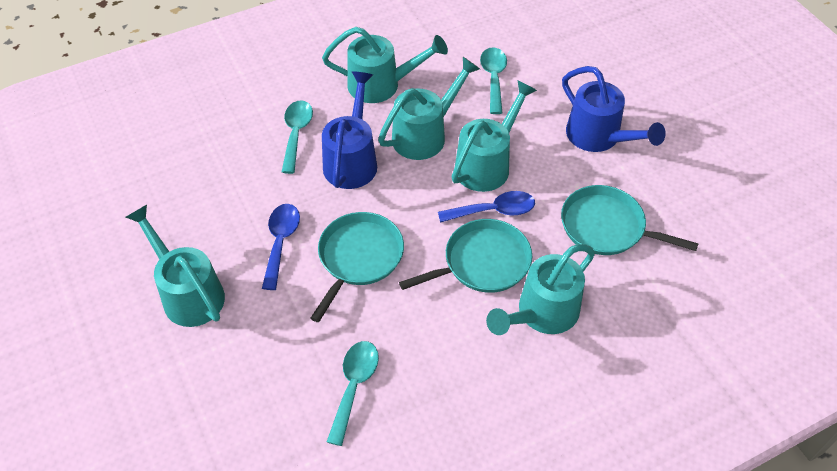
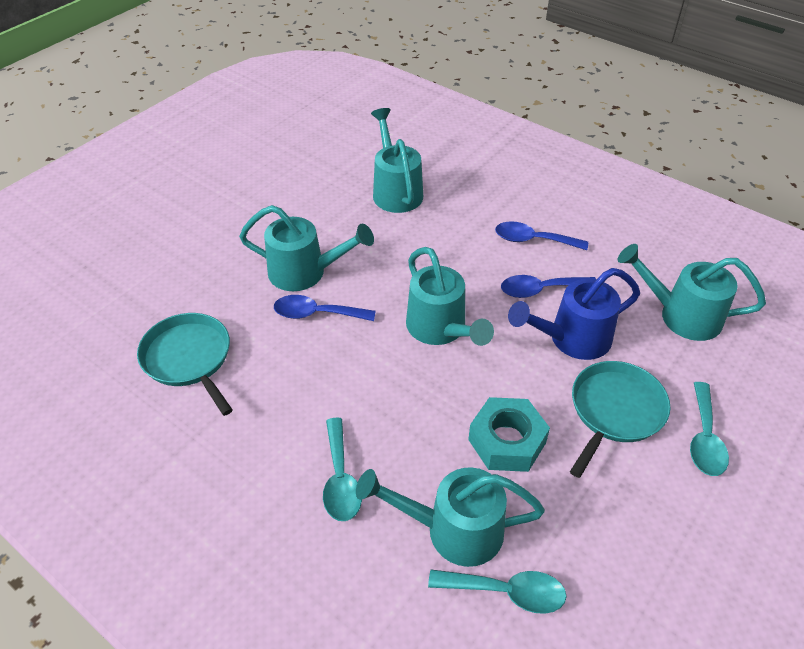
blue spoon: 2 -> 3
blue watering can: 2 -> 1
turquoise nut: 0 -> 1
turquoise pan: 3 -> 2

